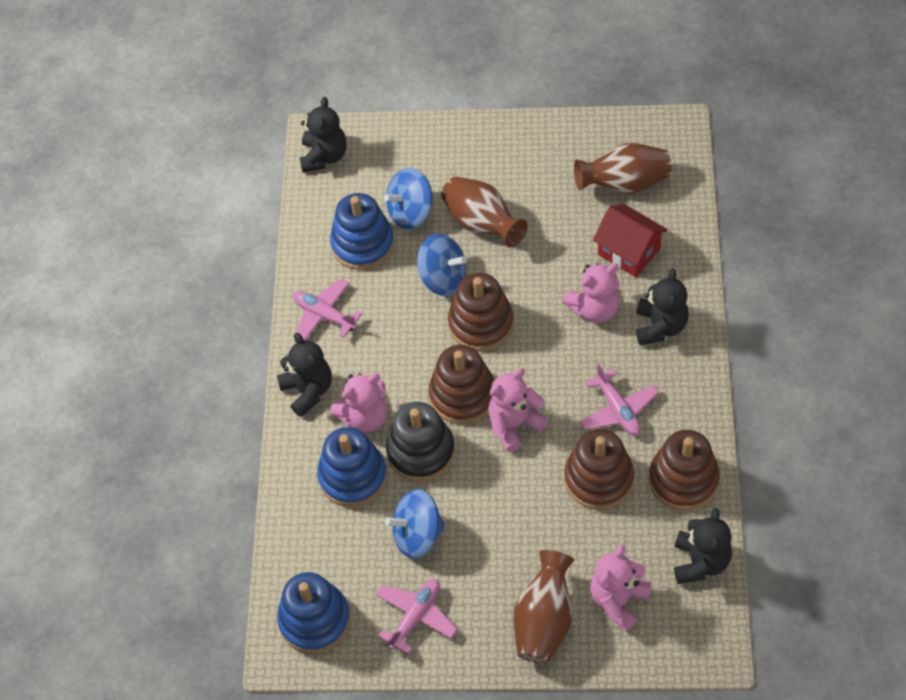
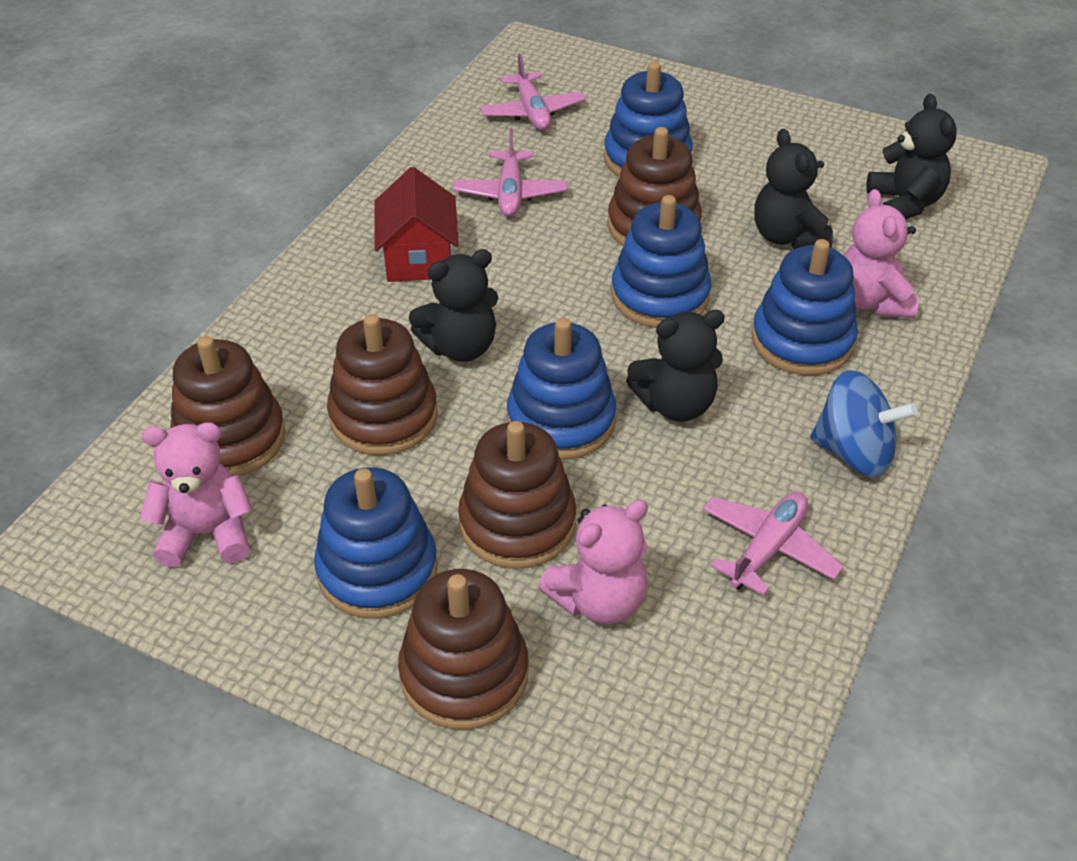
black stacking toy: 1 -> 0
blue spinning top: 3 -> 1
blue stacking toy: 3 -> 5
brown stacking toy: 4 -> 5
brown vase: 3 -> 0
pink teddy bear: 4 -> 3

